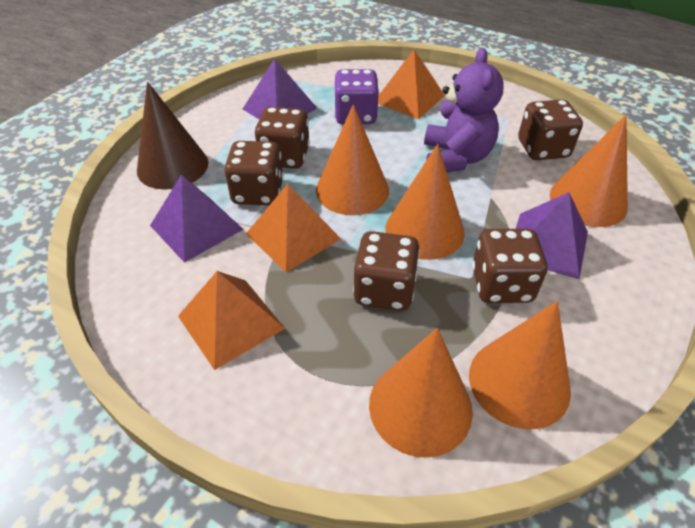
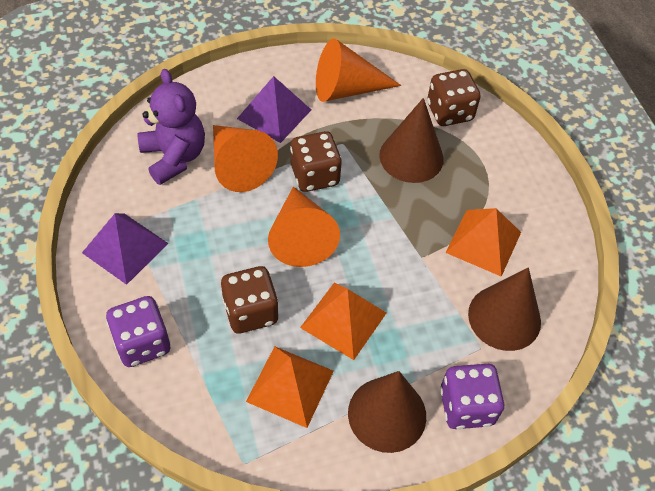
brown cone: 1 -> 3
brown dice: 5 -> 3
orange cone: 5 -> 3
purple dice: 1 -> 2
purple pyramid: 3 -> 2

